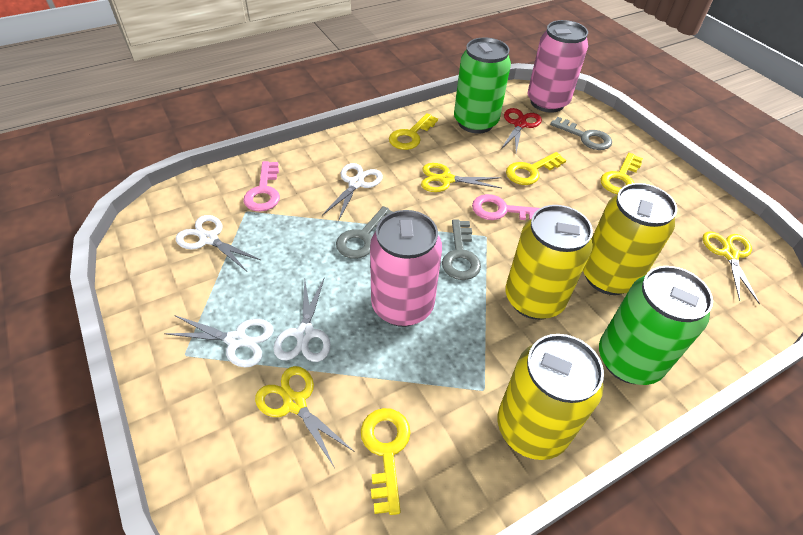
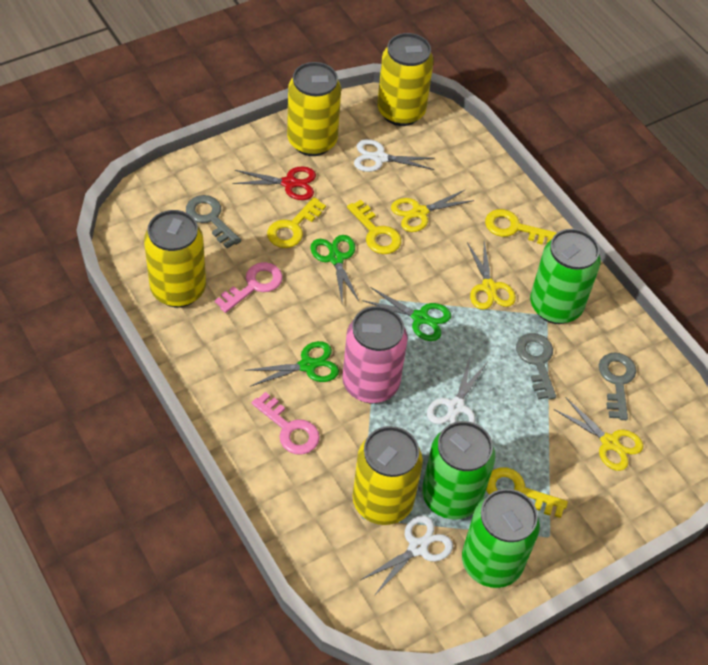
green can: 2 -> 3
green scissors: 0 -> 3
pink can: 2 -> 1
white scissors: 4 -> 3
yellow can: 3 -> 4

